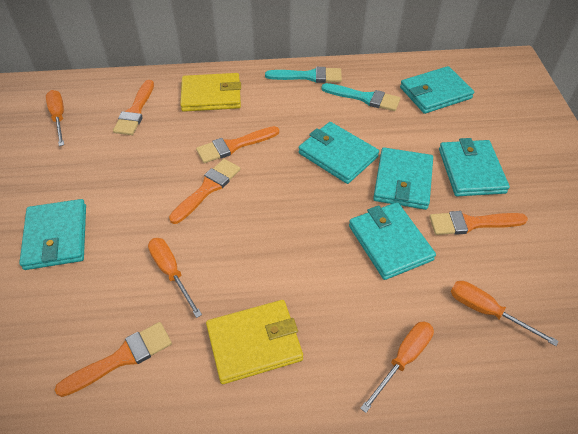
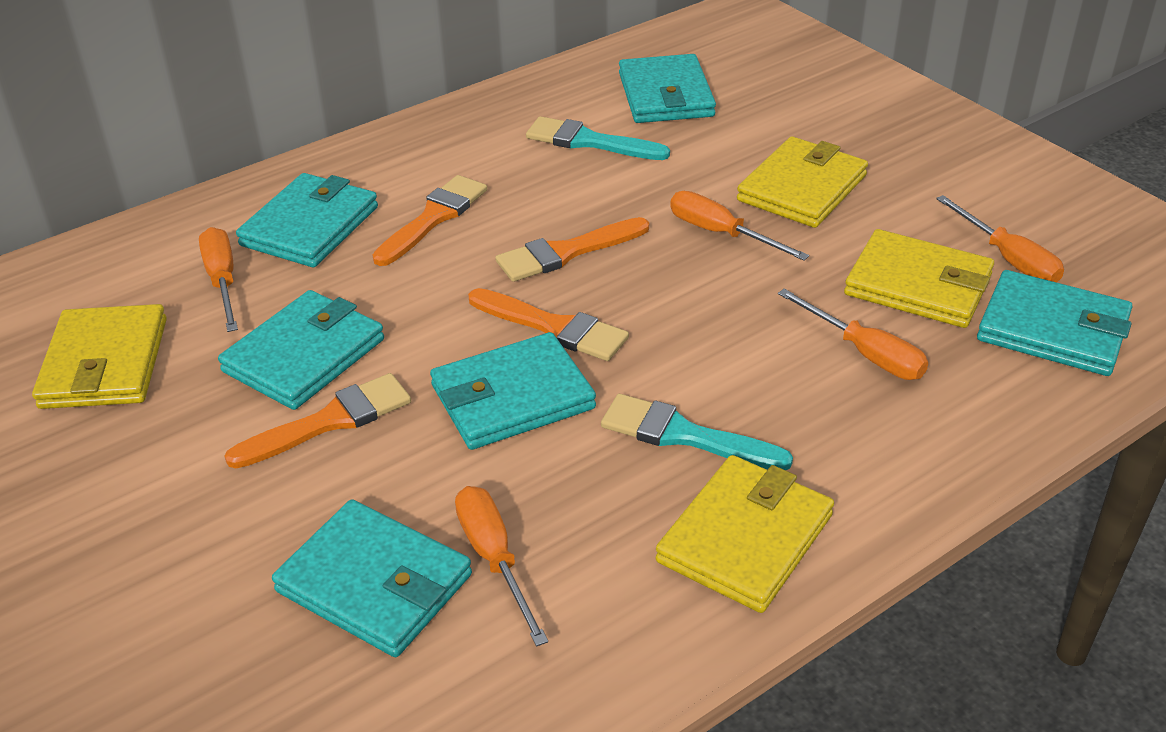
orange brush: 5 -> 4
orange screwdriver: 4 -> 5
yellow wallet: 2 -> 4

